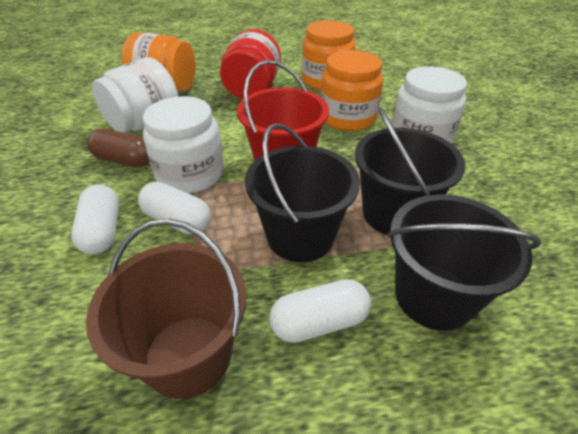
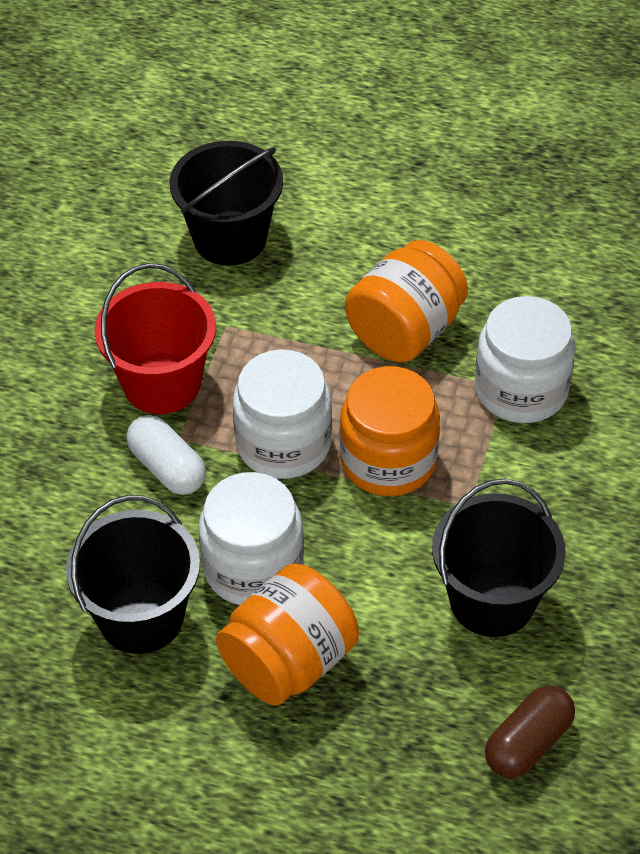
brown bucket: 1 -> 0
red jar: 1 -> 0
white capsule: 3 -> 1

